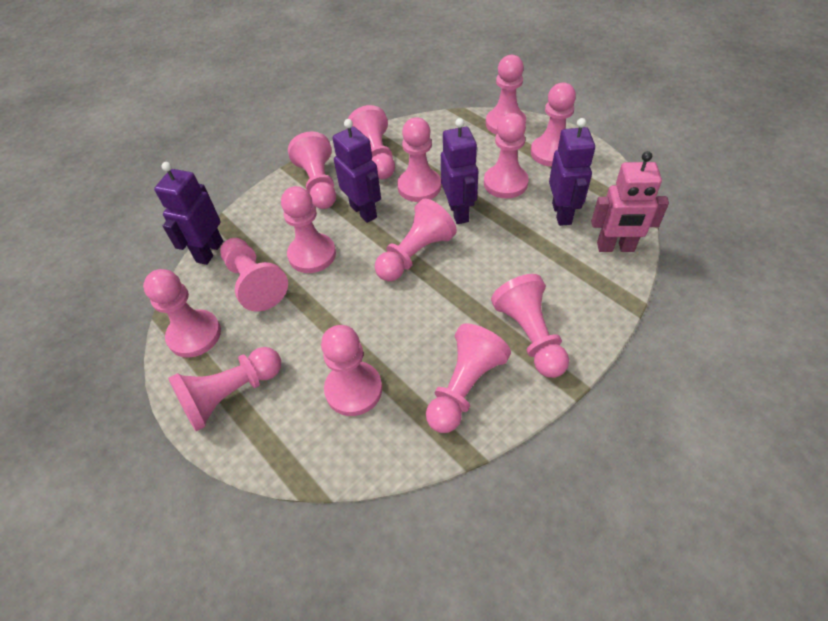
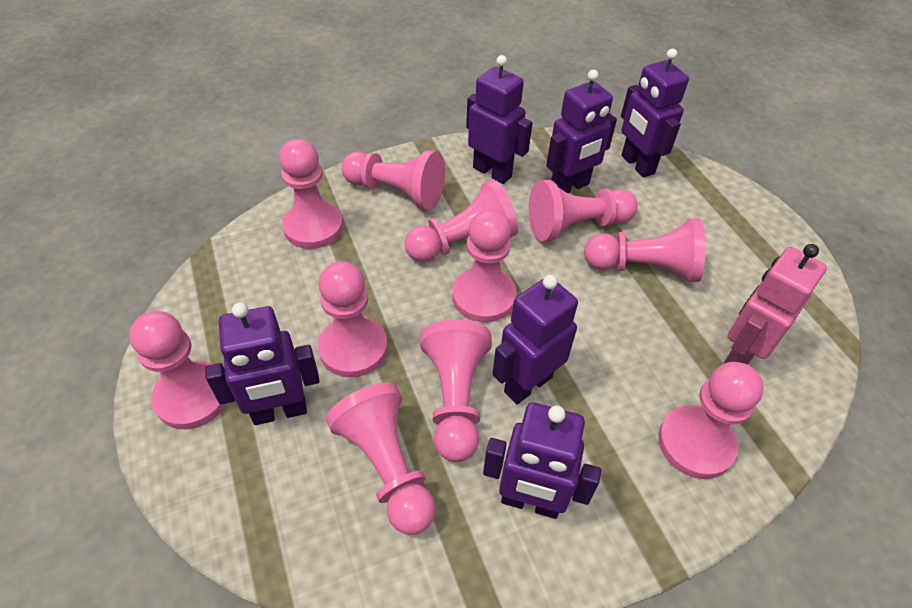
pink pawn: 14 -> 11
purple robot: 4 -> 6

